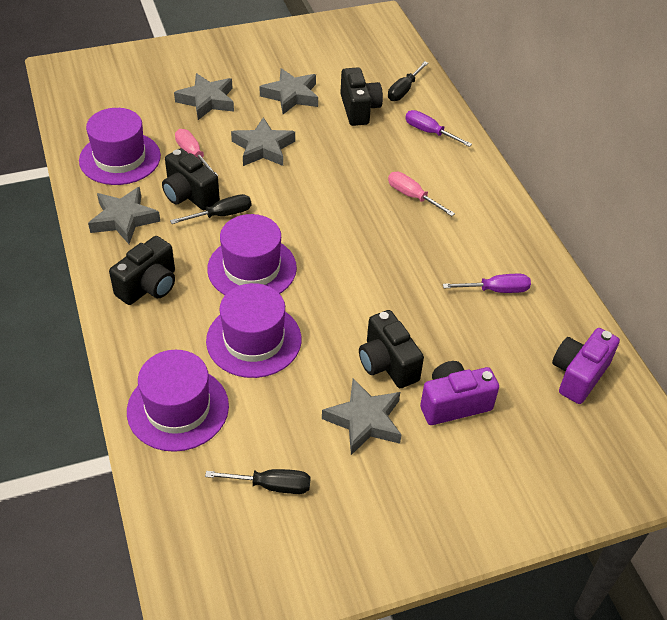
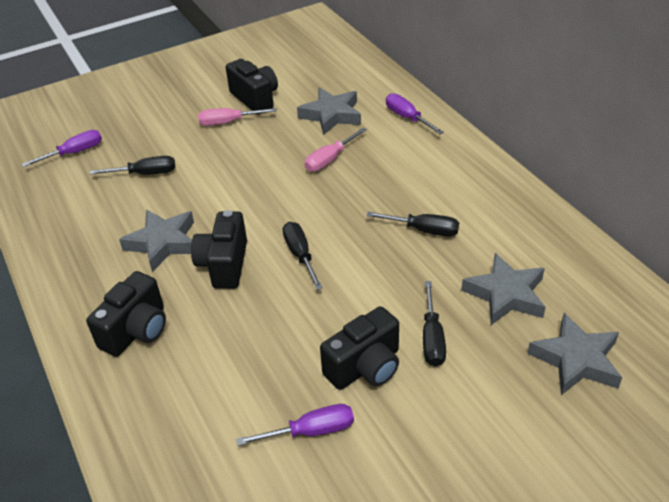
black screwdriver: 3 -> 4
grey star: 5 -> 4
purple camera: 2 -> 0
purple hat: 4 -> 0
purple screwdriver: 2 -> 3

